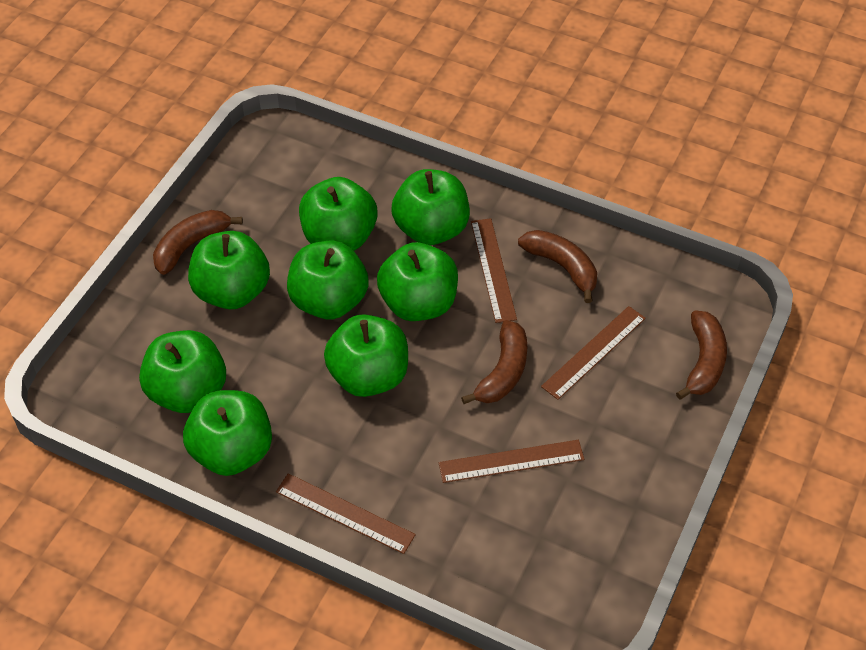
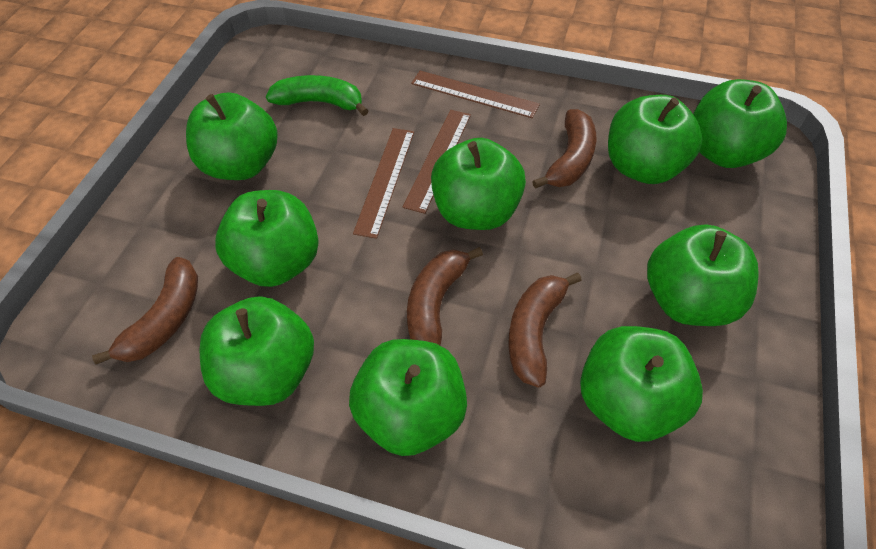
brown ruler: 4 -> 3
green apple: 8 -> 9
green banana: 0 -> 1

